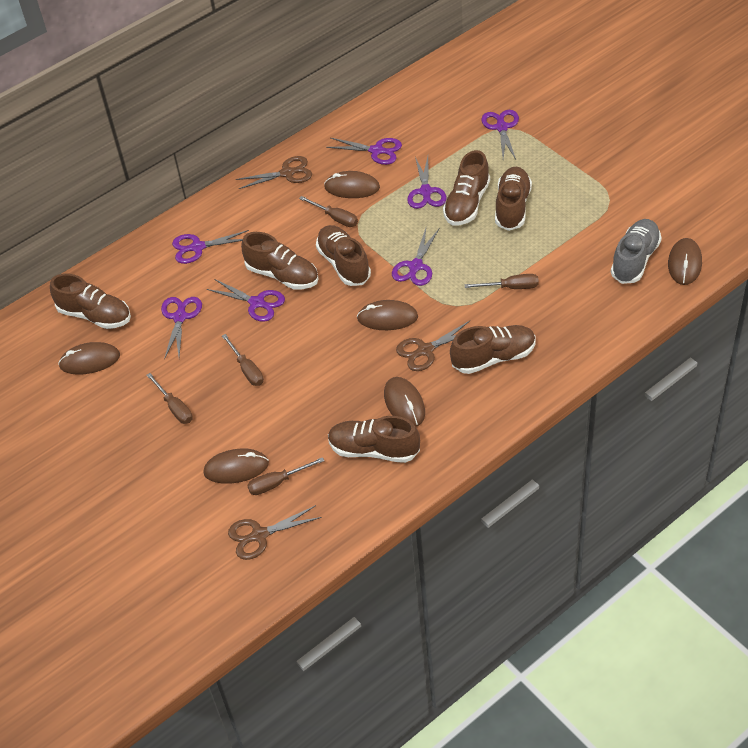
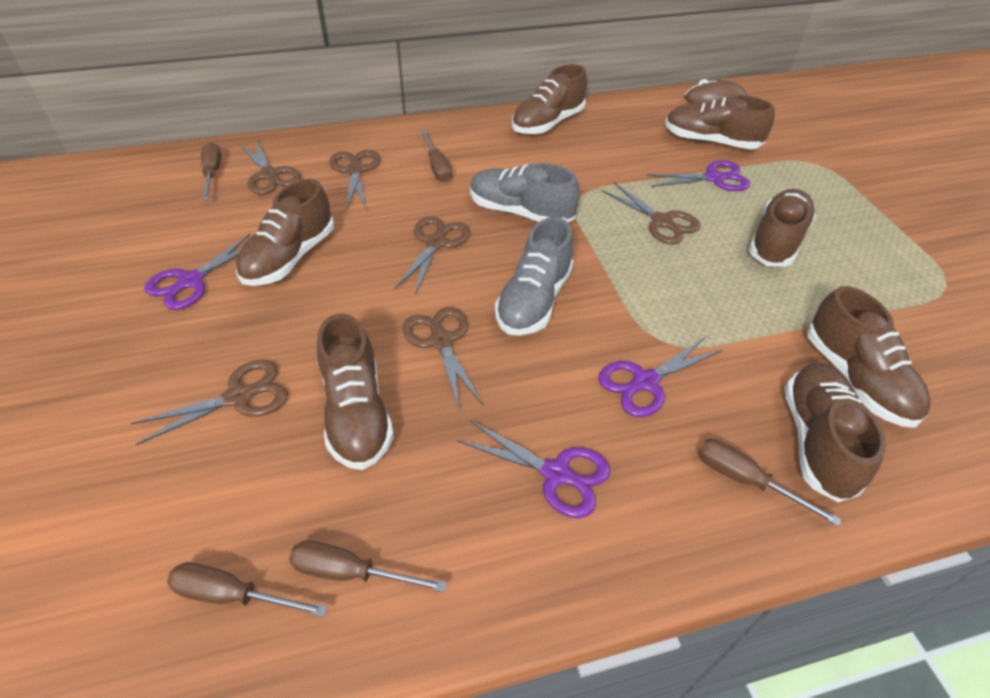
brown mouse: 6 -> 1
brown scissors: 3 -> 6
grey shoe: 1 -> 2
purple scissors: 7 -> 4

